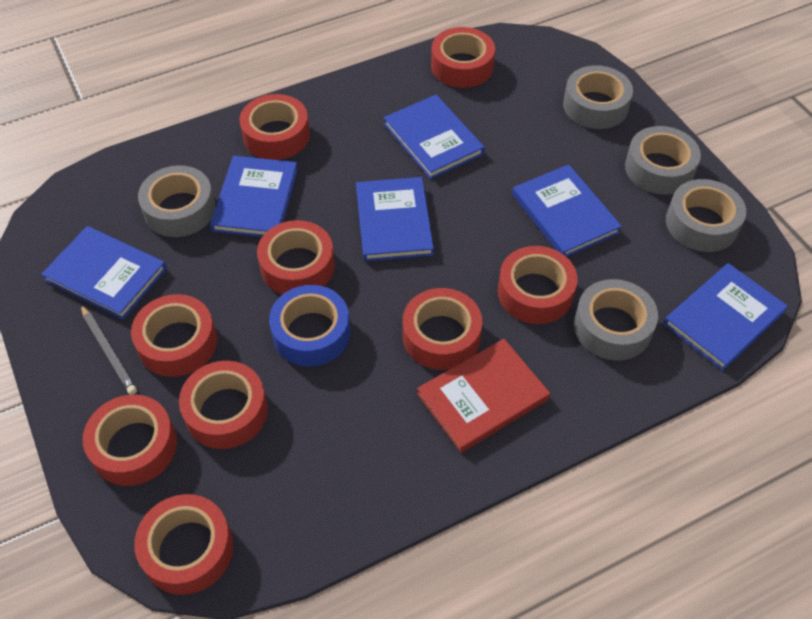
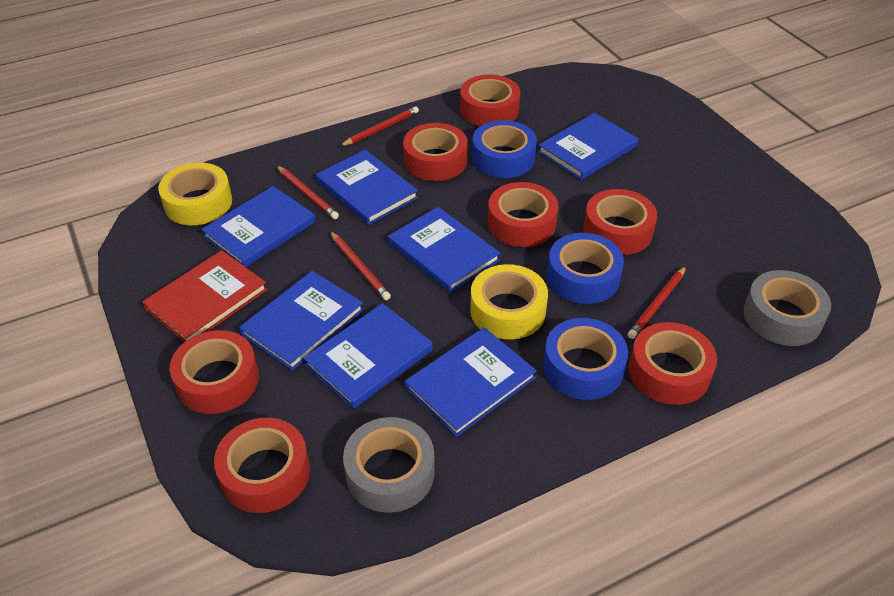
blue book: 6 -> 7
blue tape: 1 -> 3
grey pencil: 1 -> 0
grey tape: 5 -> 2
red pencil: 0 -> 4
red tape: 9 -> 7
yellow tape: 0 -> 2

